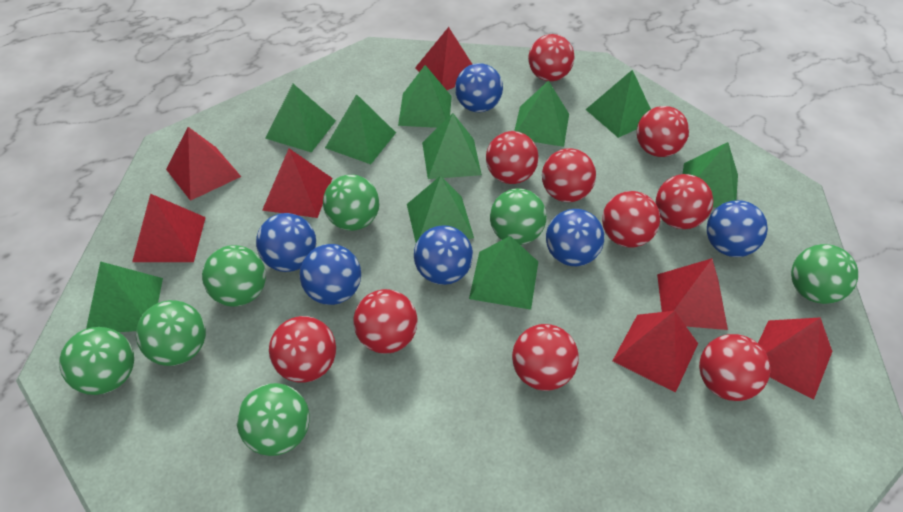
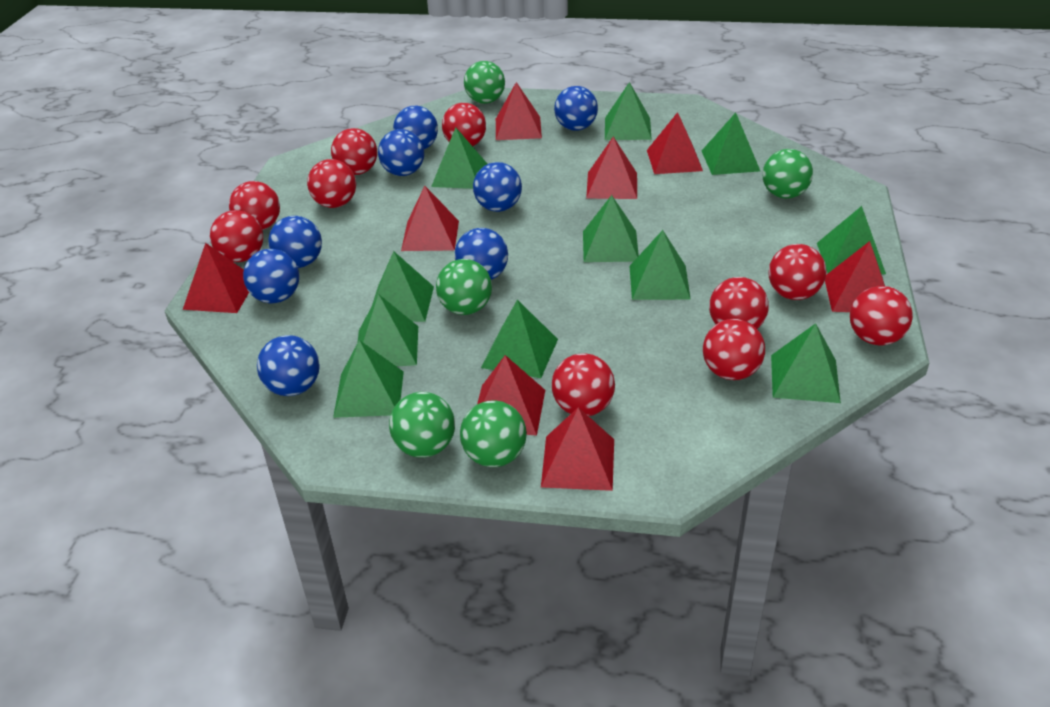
blue ball: 6 -> 8
green ball: 7 -> 5
green pyramid: 10 -> 11
red pyramid: 7 -> 8

